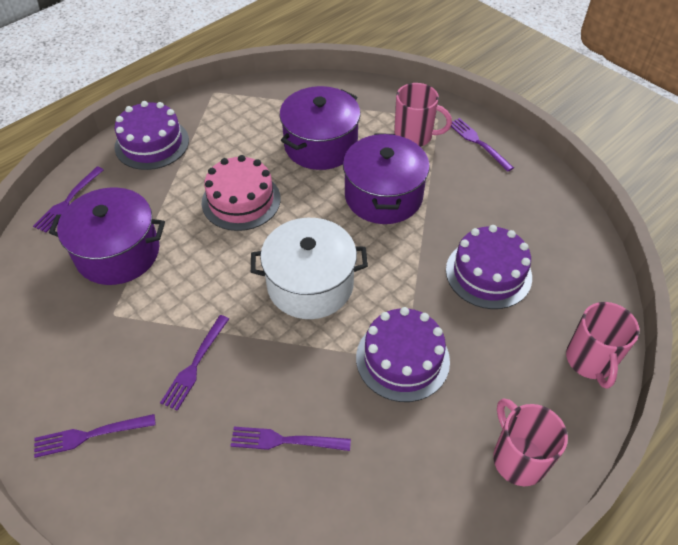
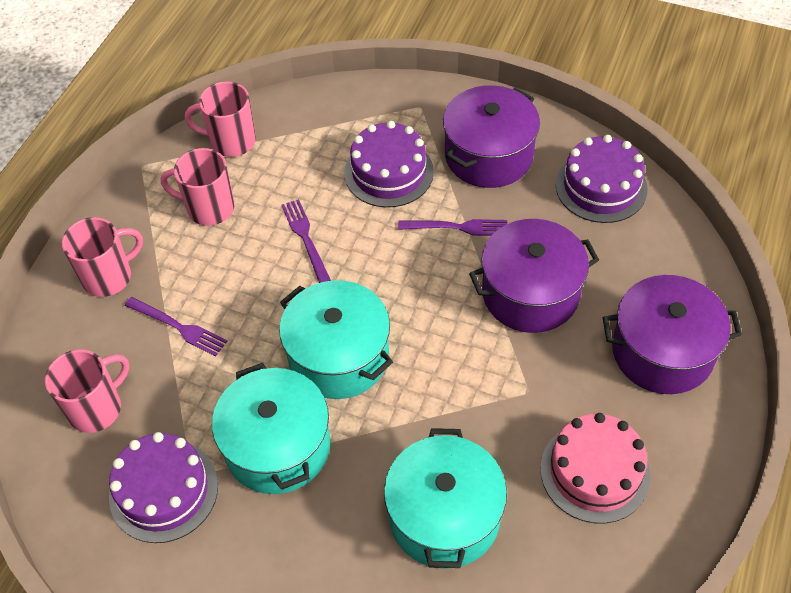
pink mug: 3 -> 4
purple fork: 5 -> 3
turquoise pot: 0 -> 3
white pot: 1 -> 0

